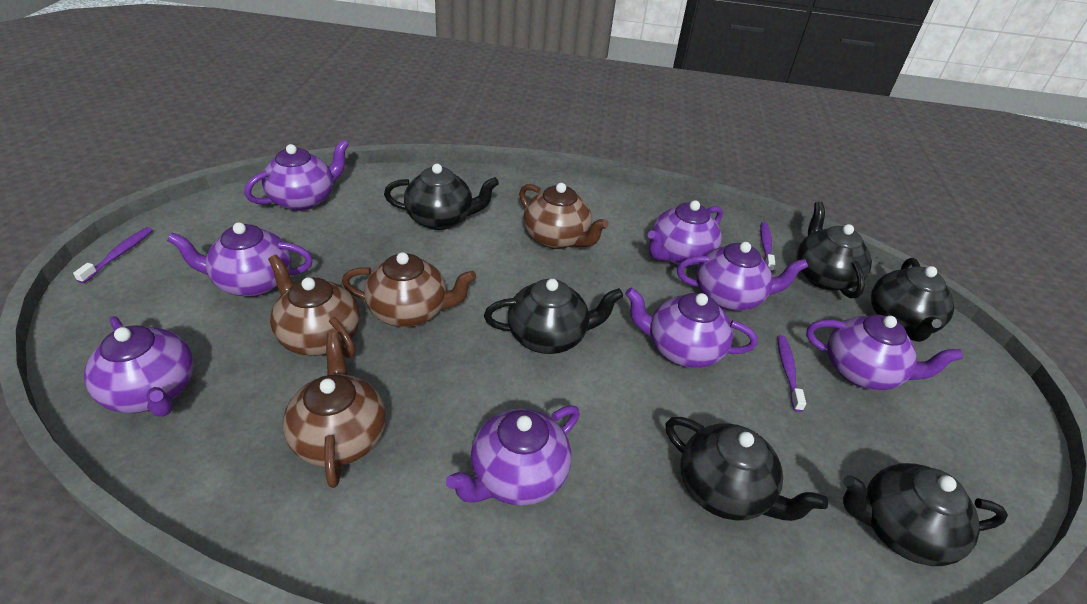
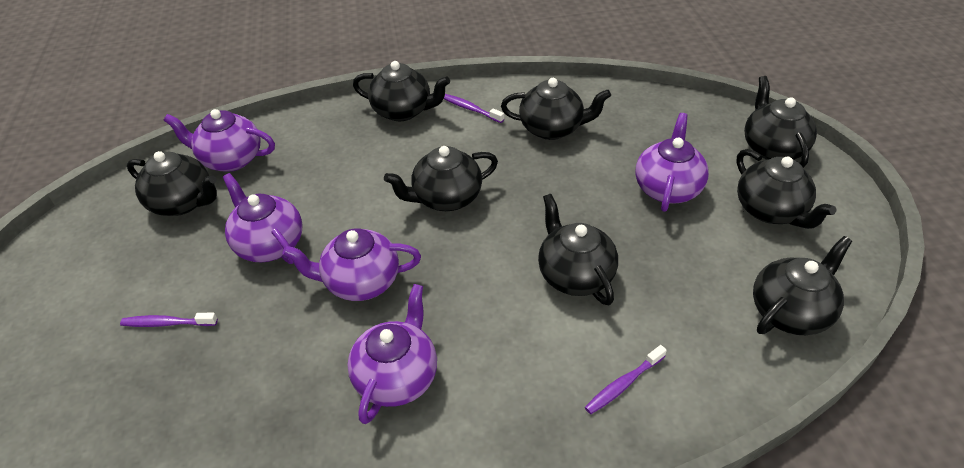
black teapot: 6 -> 8
brown teapot: 4 -> 0
purple teapot: 8 -> 5

